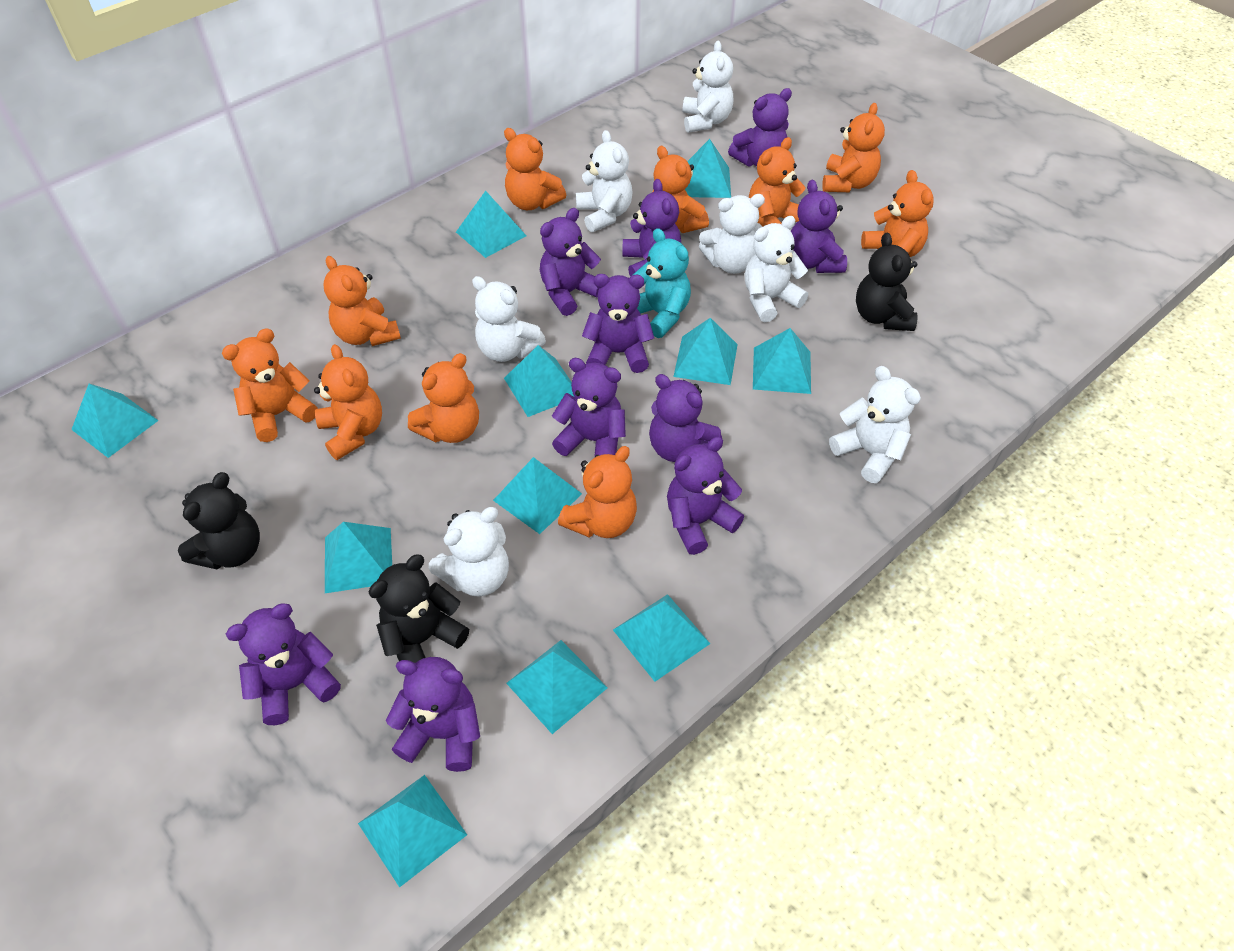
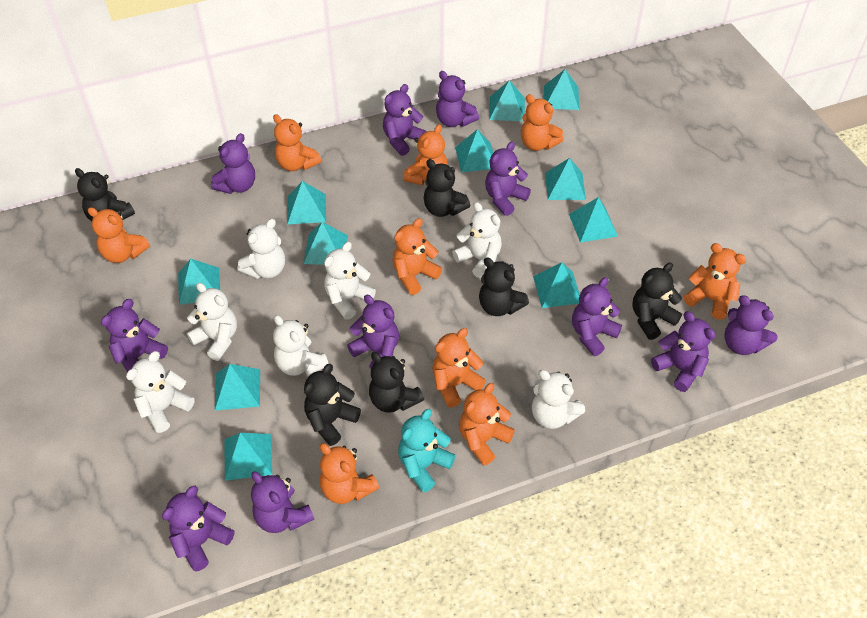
black teddy bear: 3 -> 6
orange teddy bear: 10 -> 9
purple teddy bear: 10 -> 11

